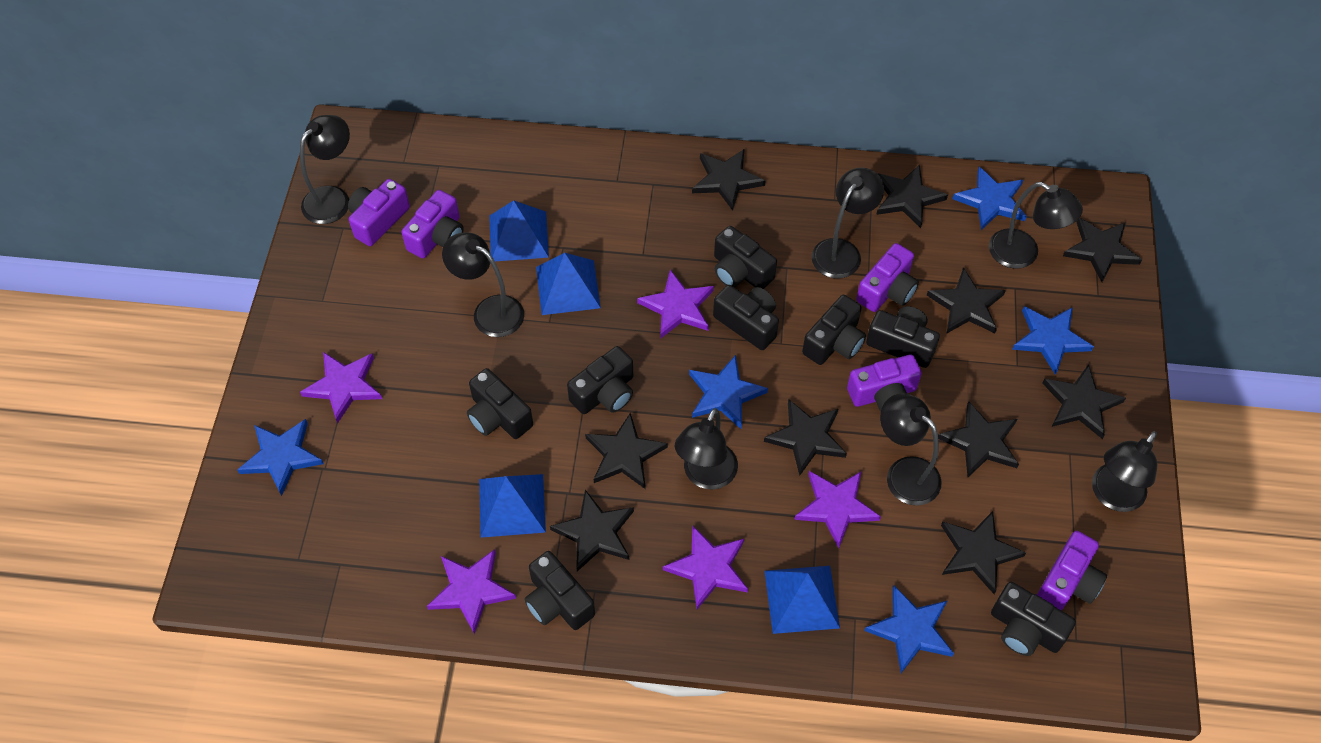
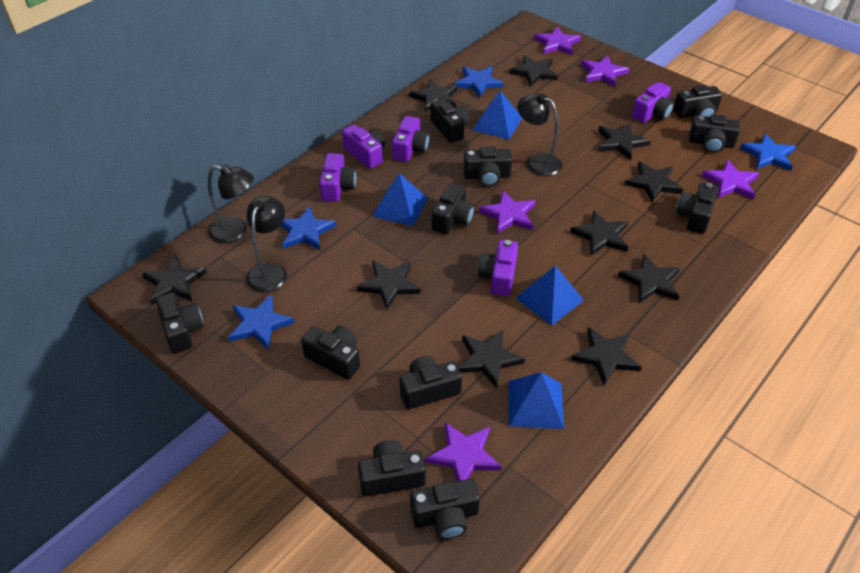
black camera: 8 -> 11
black lamp: 7 -> 3
blue star: 5 -> 4

